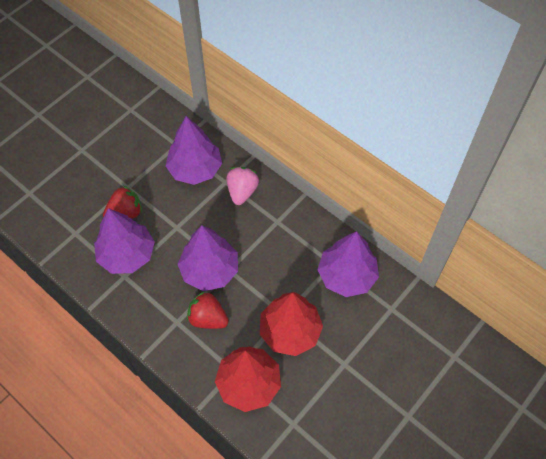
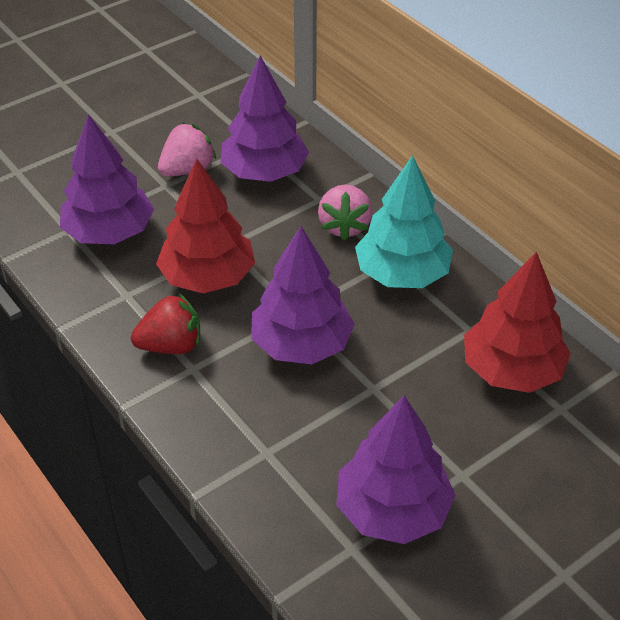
pink strawberry: 1 -> 2
red strawberry: 2 -> 1
turquoise tree: 0 -> 1

